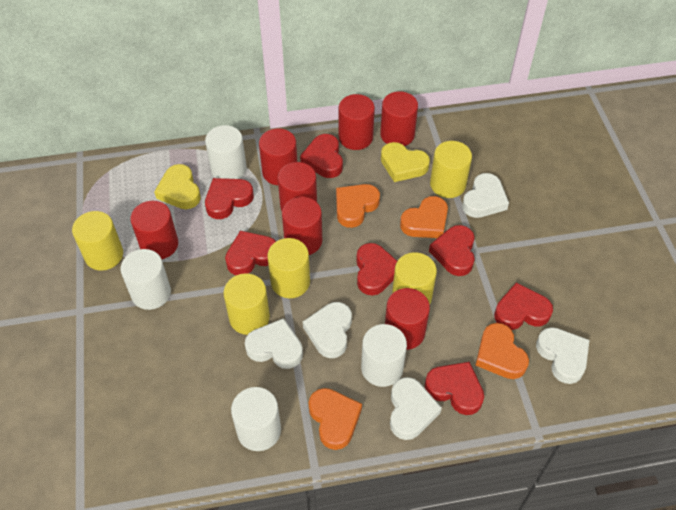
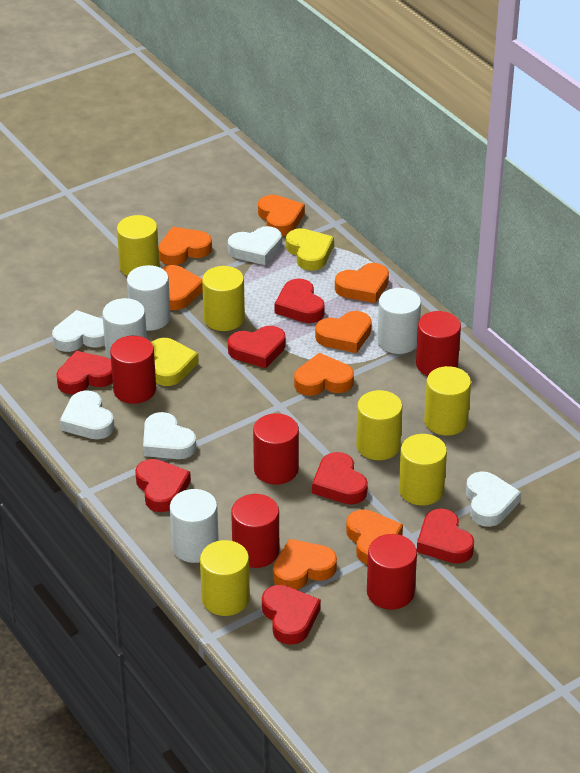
orange heart: 4 -> 8
red cylinder: 7 -> 5
yellow cylinder: 5 -> 6

